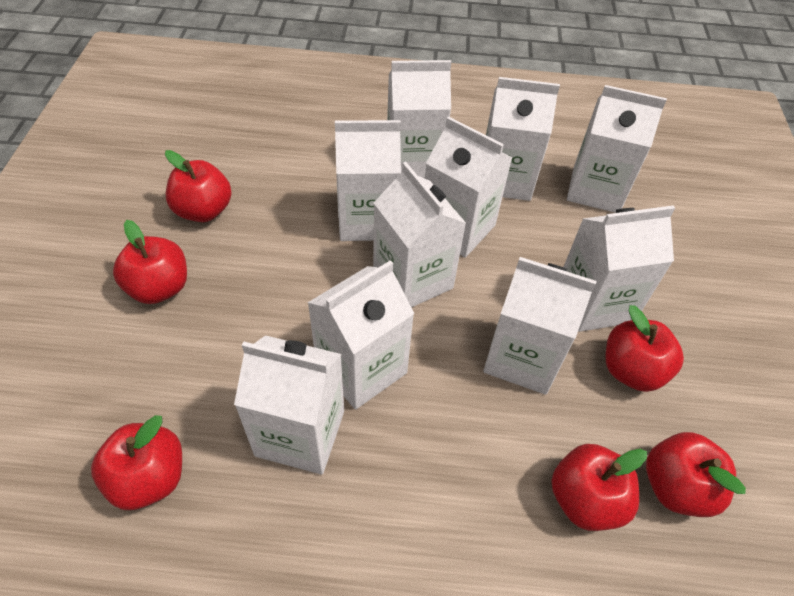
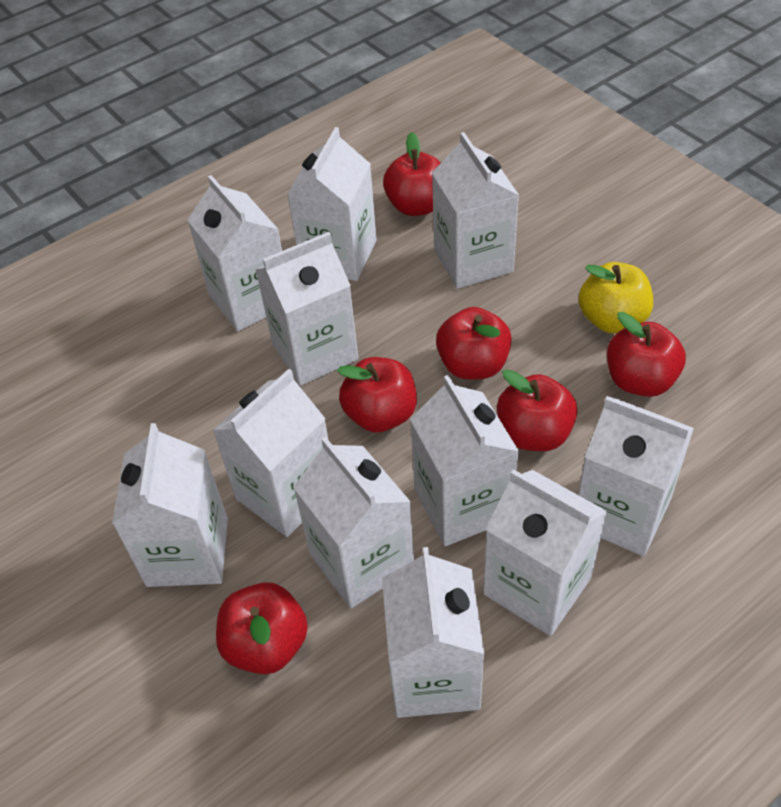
white carton: 10 -> 11
yellow apple: 0 -> 1

